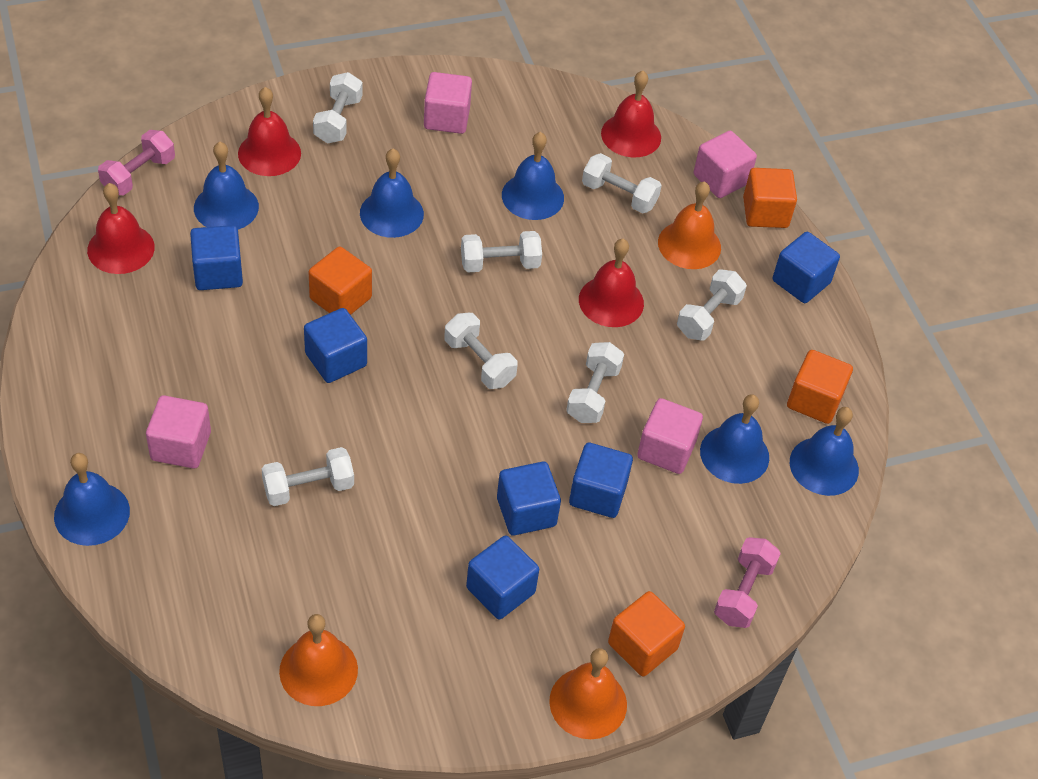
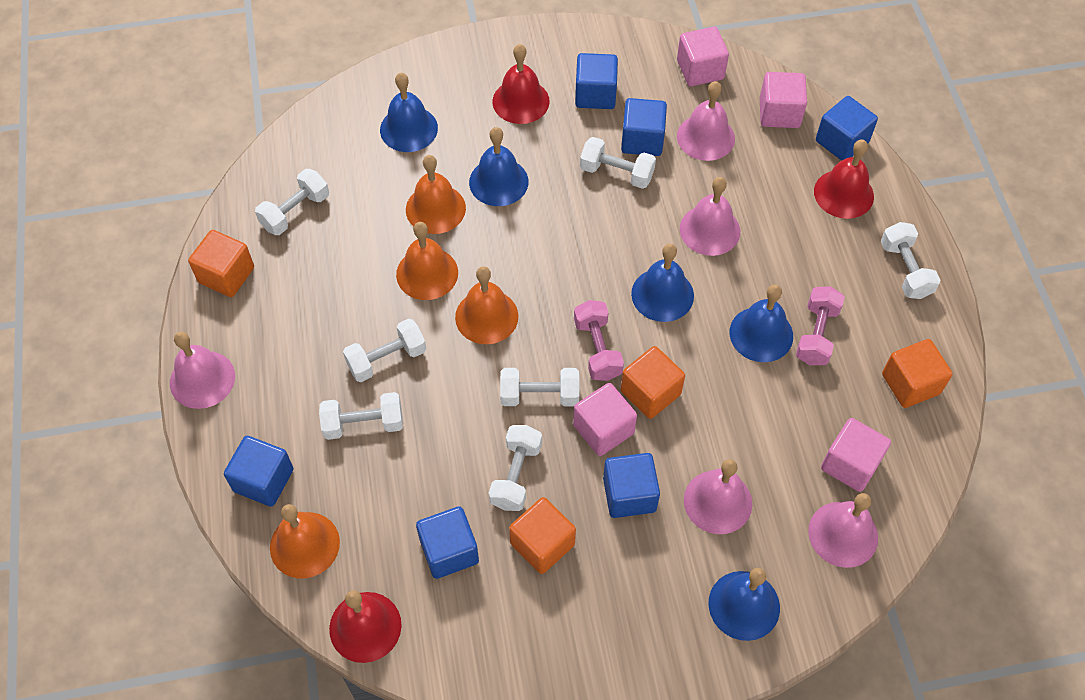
blue bell: 6 -> 5
orange bell: 3 -> 4
pink bell: 0 -> 5
red bell: 4 -> 3

